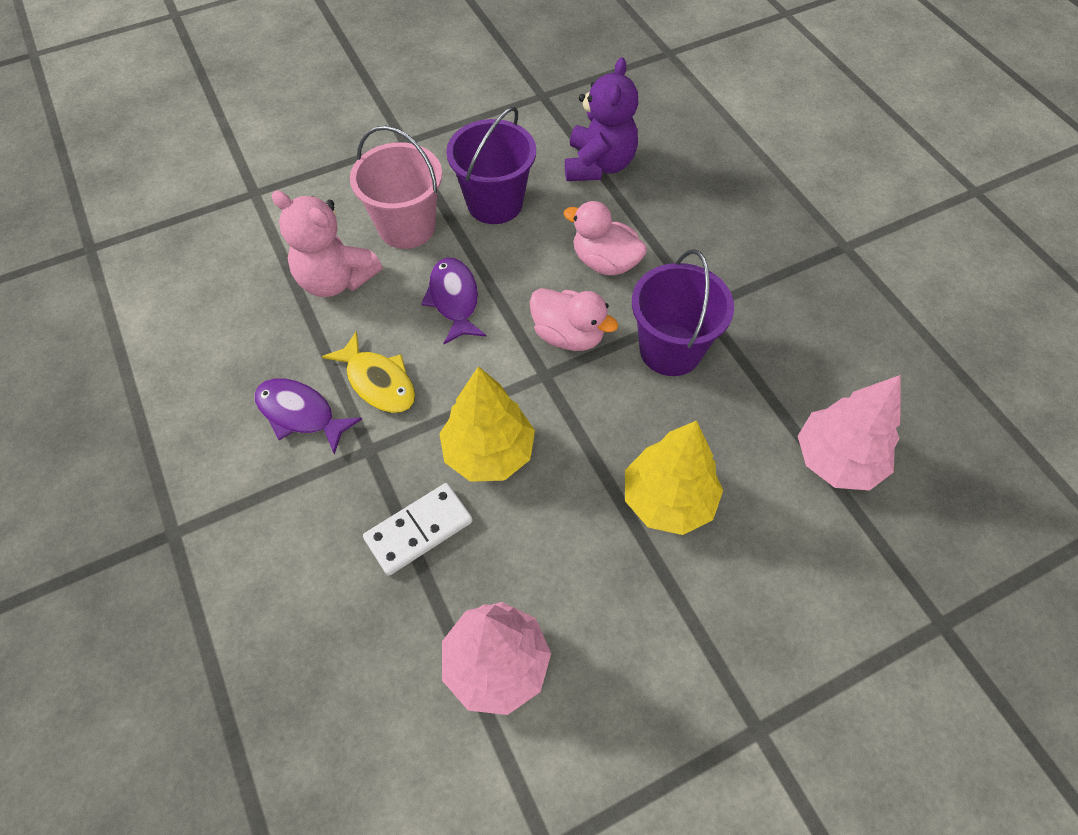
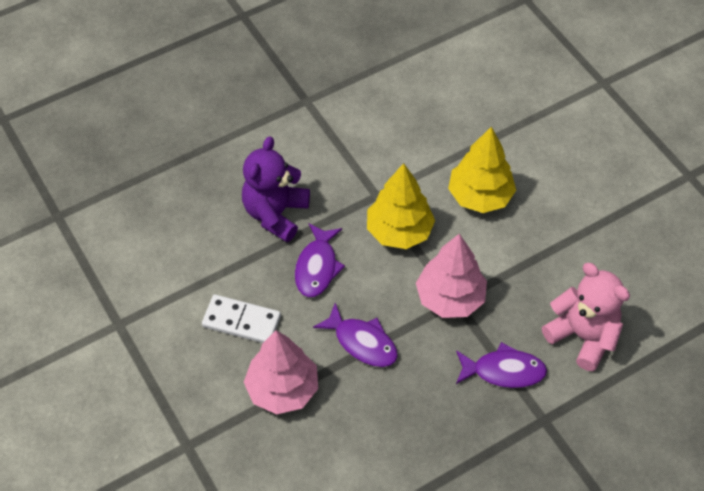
pink bucket: 1 -> 0
pink duck: 2 -> 0
purple bucket: 2 -> 0
purple fish: 2 -> 3
yellow fish: 1 -> 0

